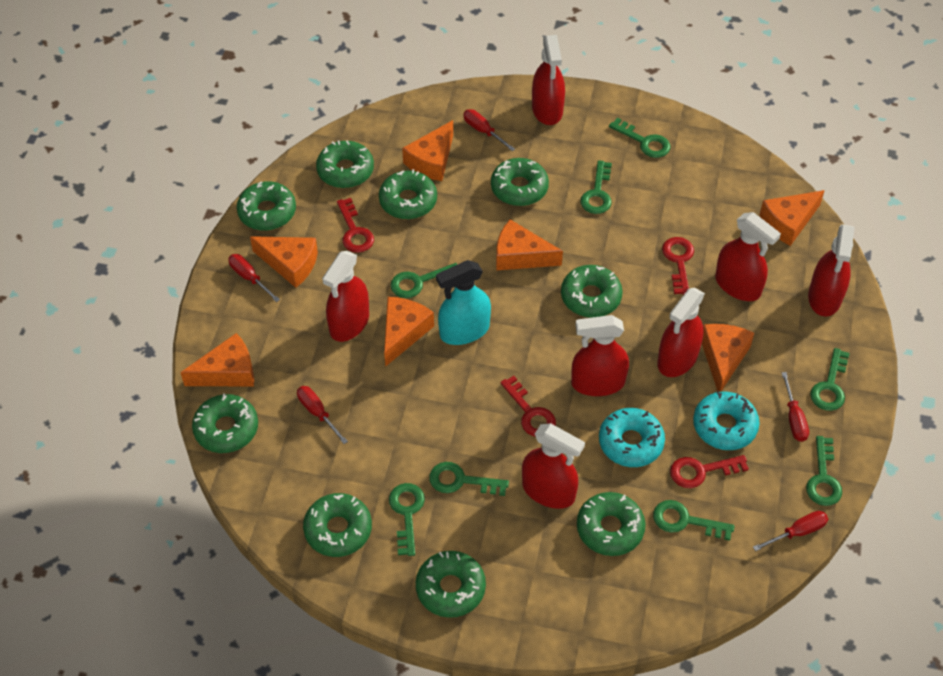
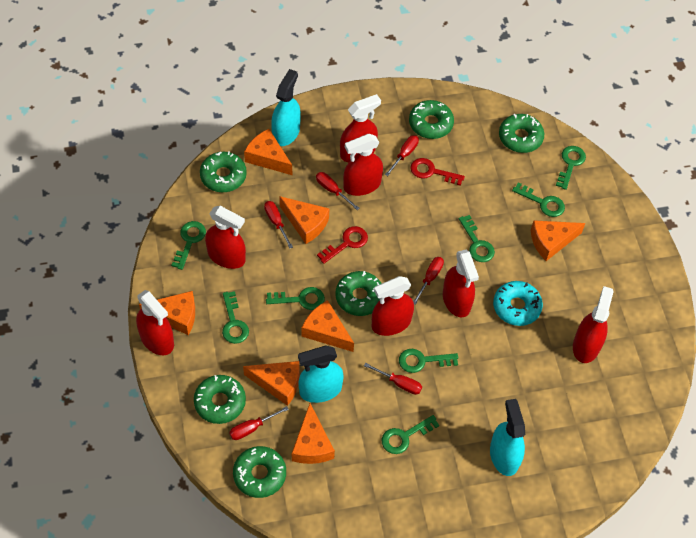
green donut: 9 -> 6
red key: 4 -> 2
red screwdriver: 5 -> 6
turquoise donut: 2 -> 1
turquoise spray bottle: 1 -> 3

